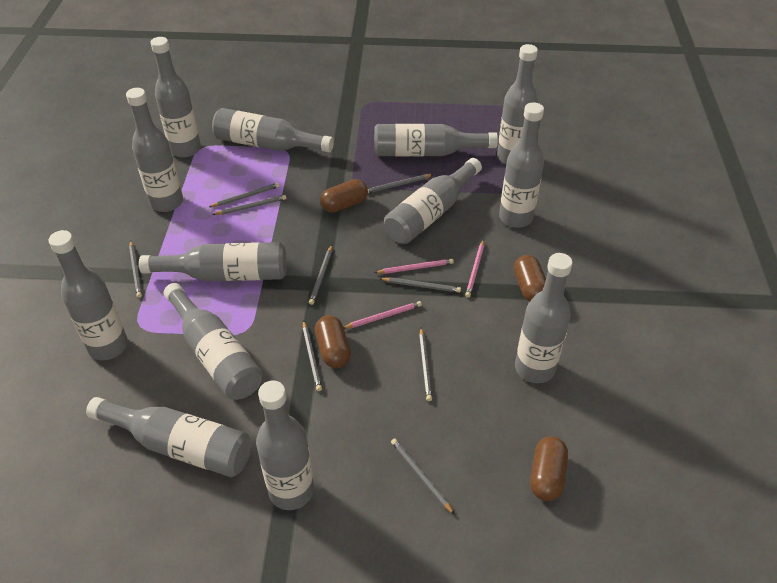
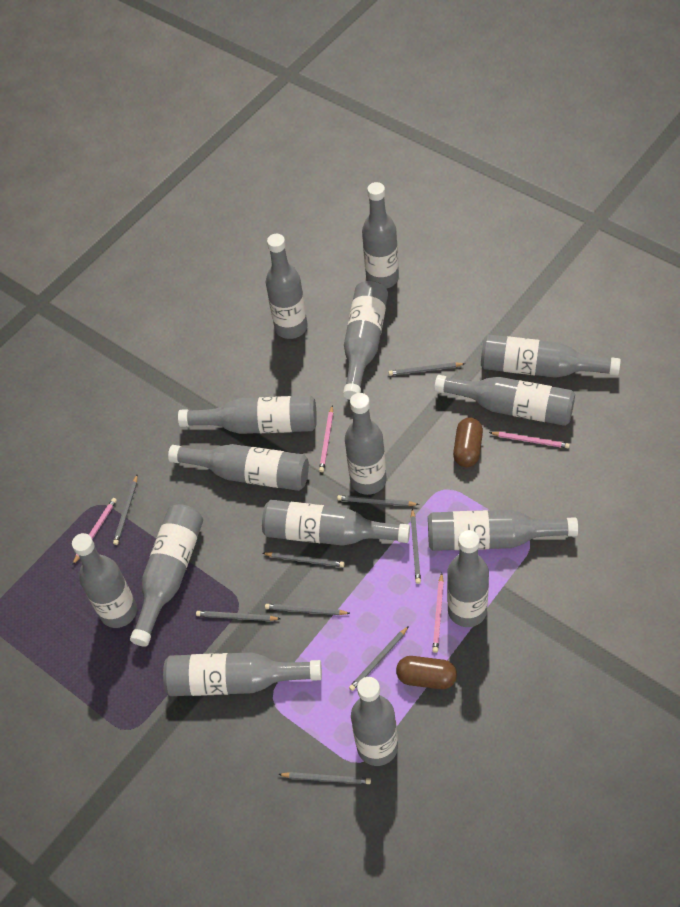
brown capsule: 4 -> 2
grey bottle: 13 -> 15
pink pencil: 3 -> 4

